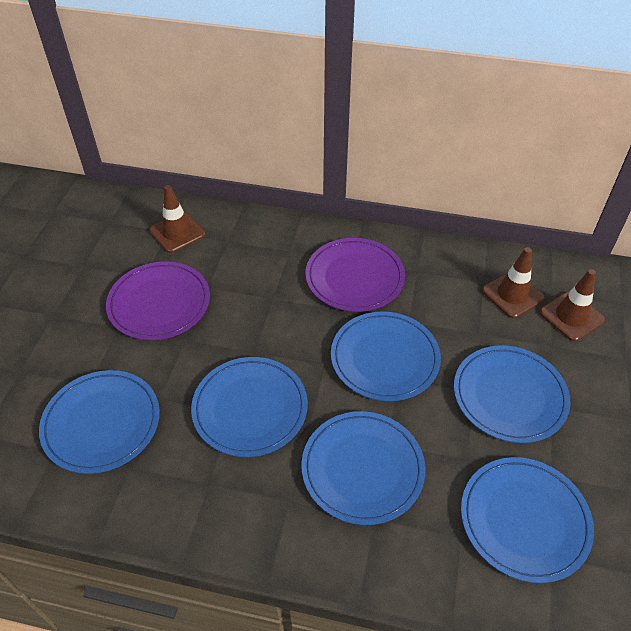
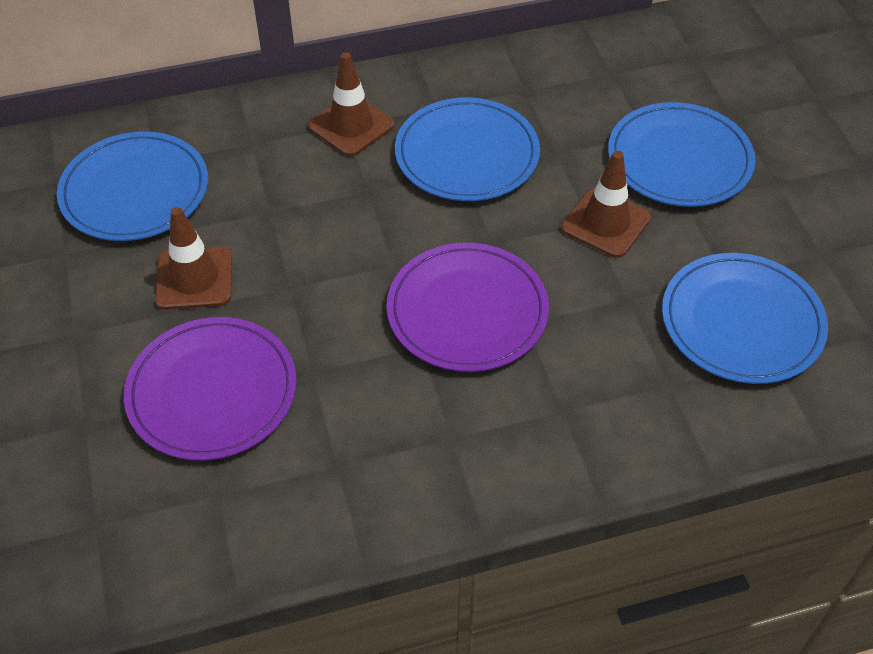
blue plate: 6 -> 4

